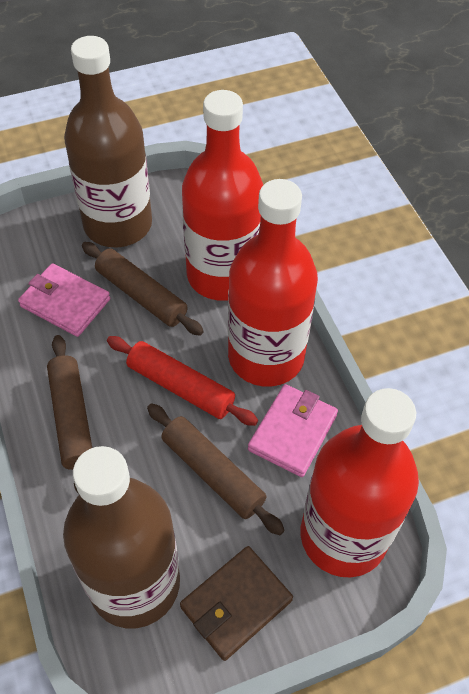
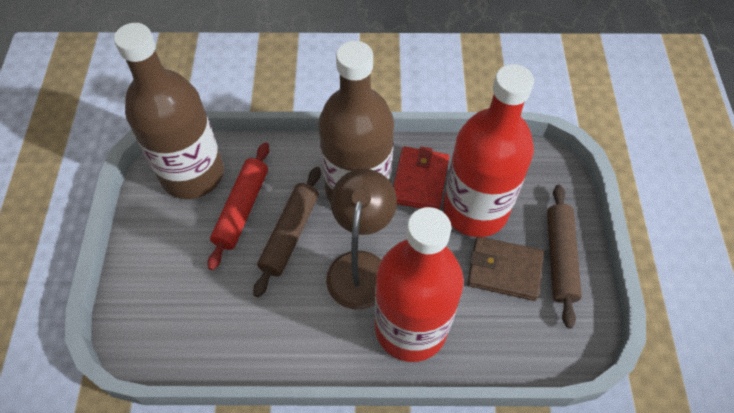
brown lamp: 0 -> 1
brown rolling pin: 3 -> 2
pink wallet: 2 -> 0
red bottle: 3 -> 2
red wallet: 0 -> 1

